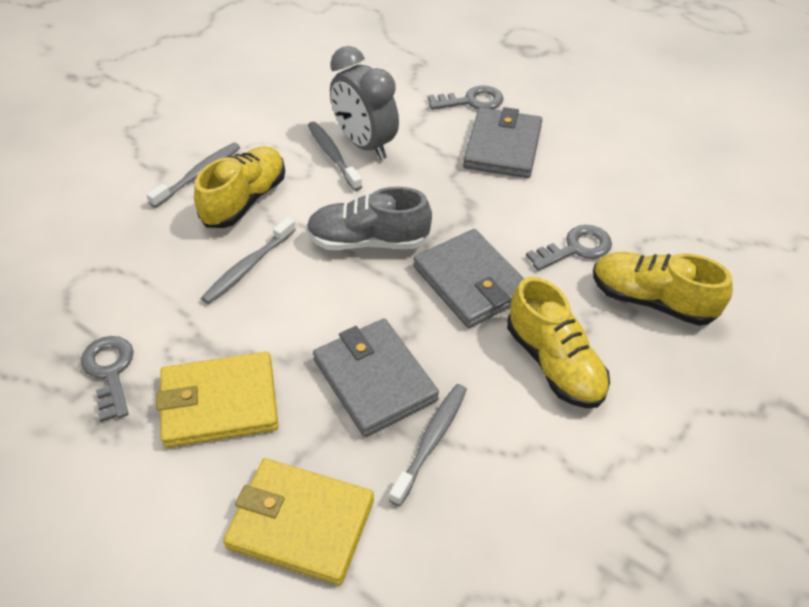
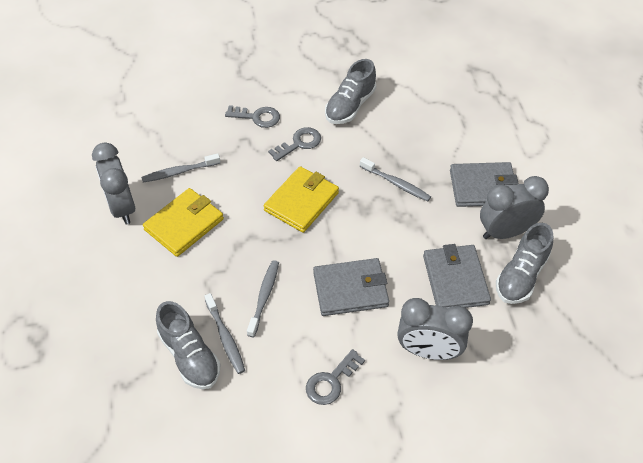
grey clock: 1 -> 3
grey shoe: 1 -> 3
yellow shoe: 3 -> 0

